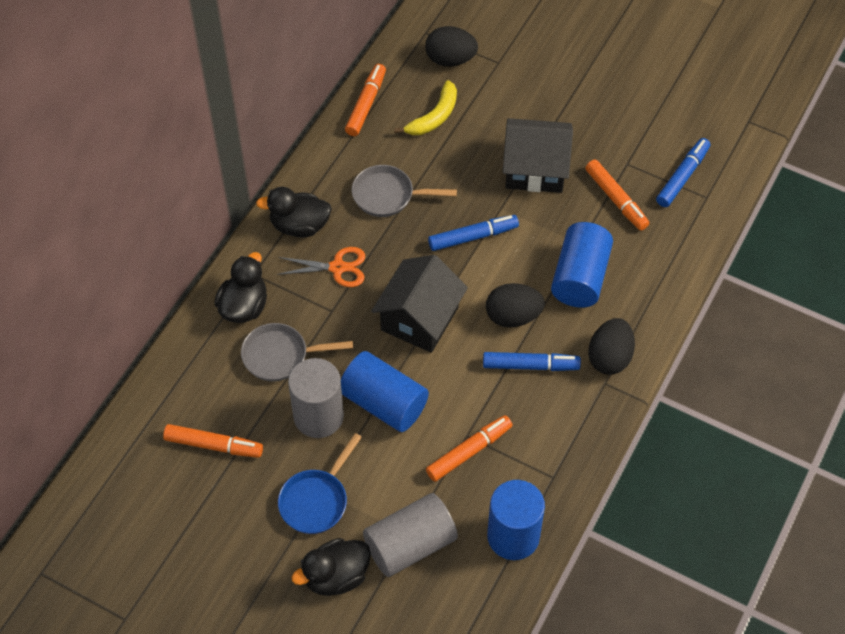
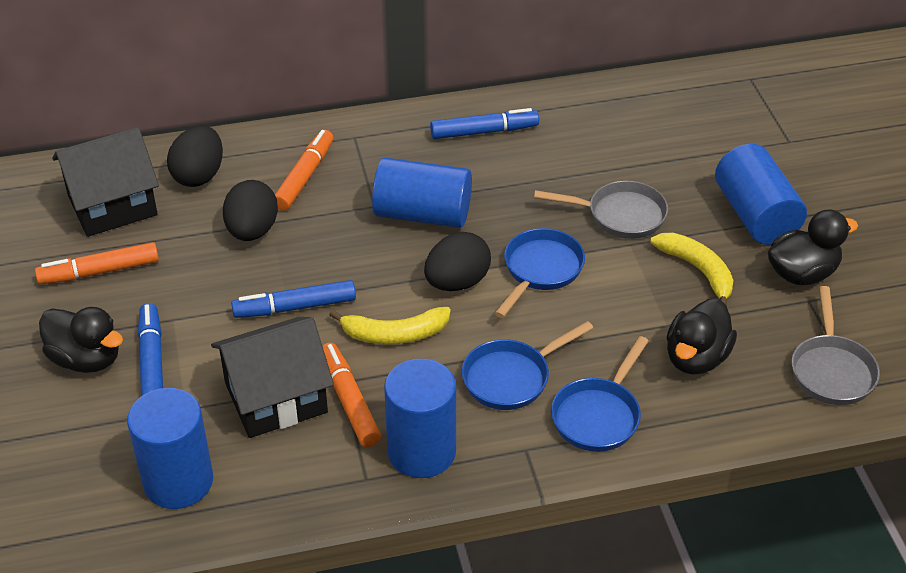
blue cylinder: 3 -> 4
blue pan: 1 -> 3
grey cylinder: 2 -> 0
orange marker: 4 -> 3
orange scissors: 1 -> 0
yellow banana: 1 -> 2

